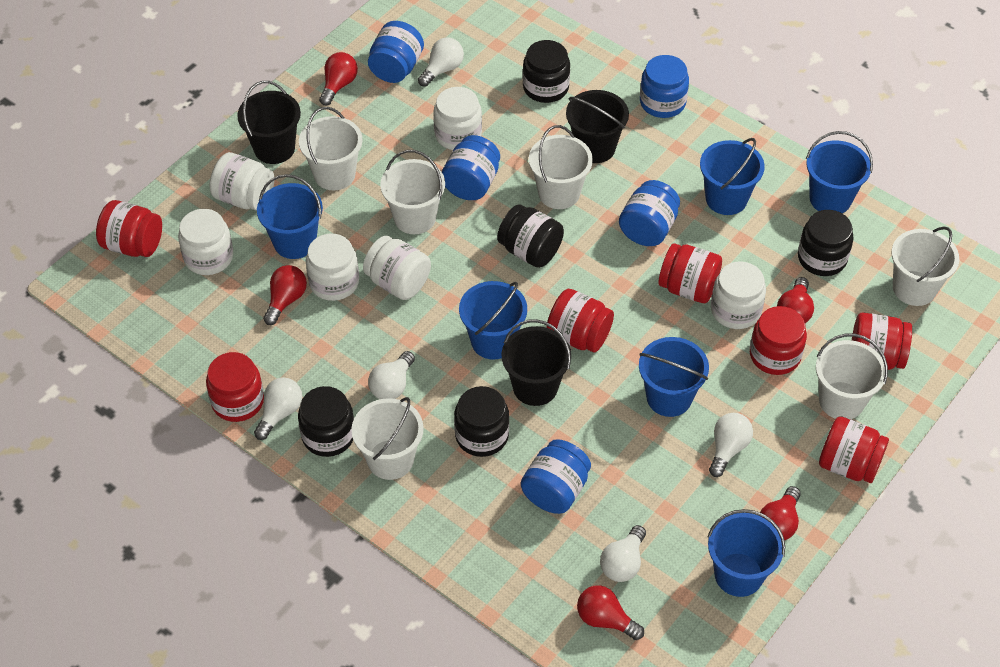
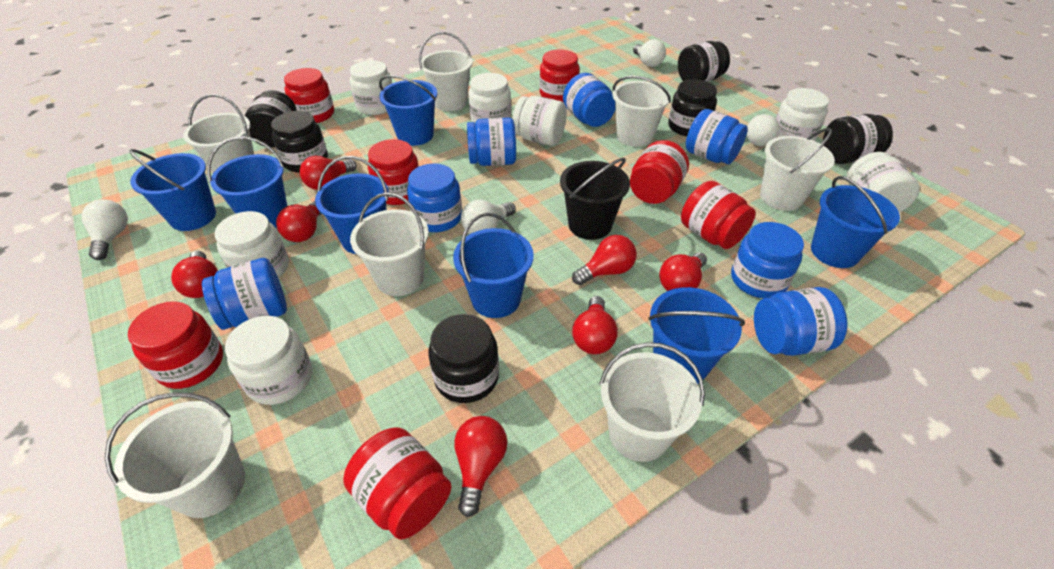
black bucket: 3 -> 1
black jar: 5 -> 6
blue bucket: 6 -> 7
blue jar: 5 -> 7
red light bulb: 5 -> 7
white bucket: 6 -> 7
white jar: 6 -> 7
white light bulb: 5 -> 4

